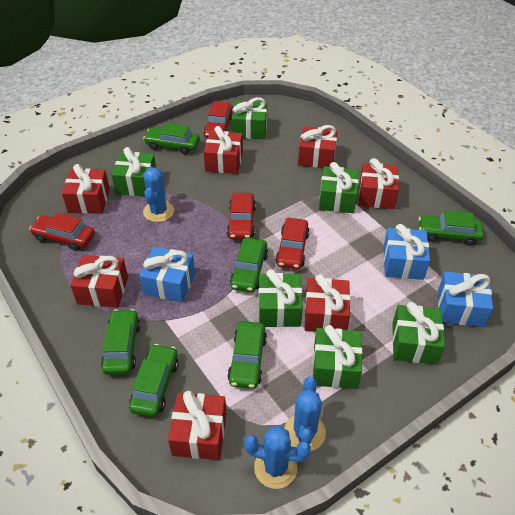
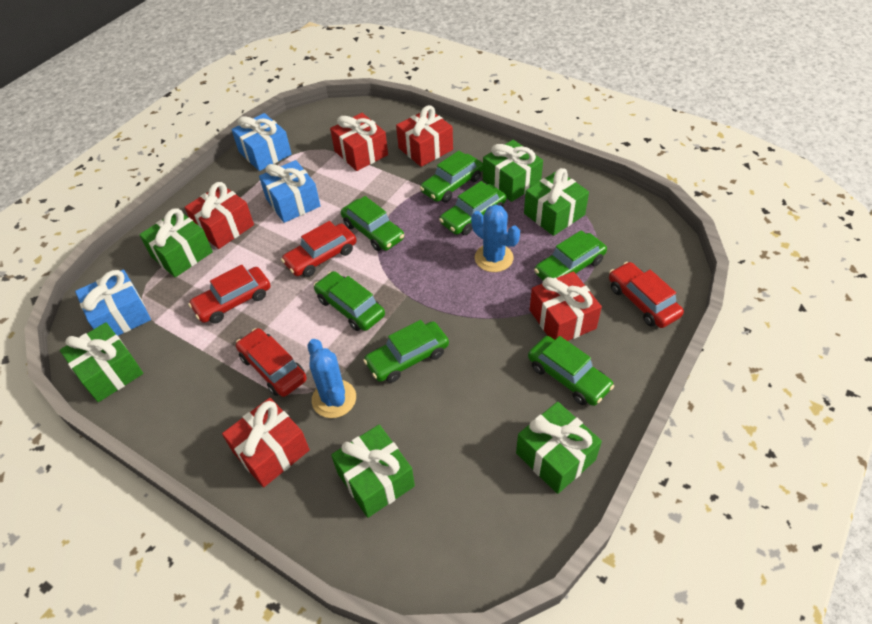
blue cactus: 3 -> 2
green car: 6 -> 7
red gift: 7 -> 5

